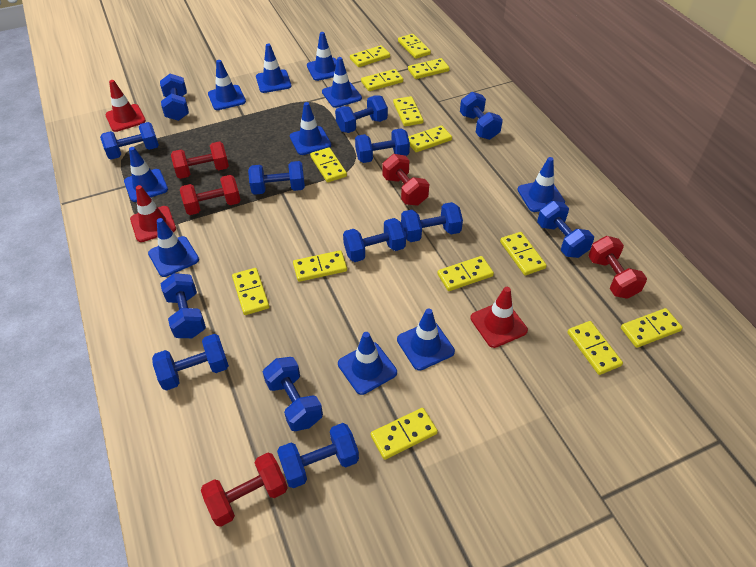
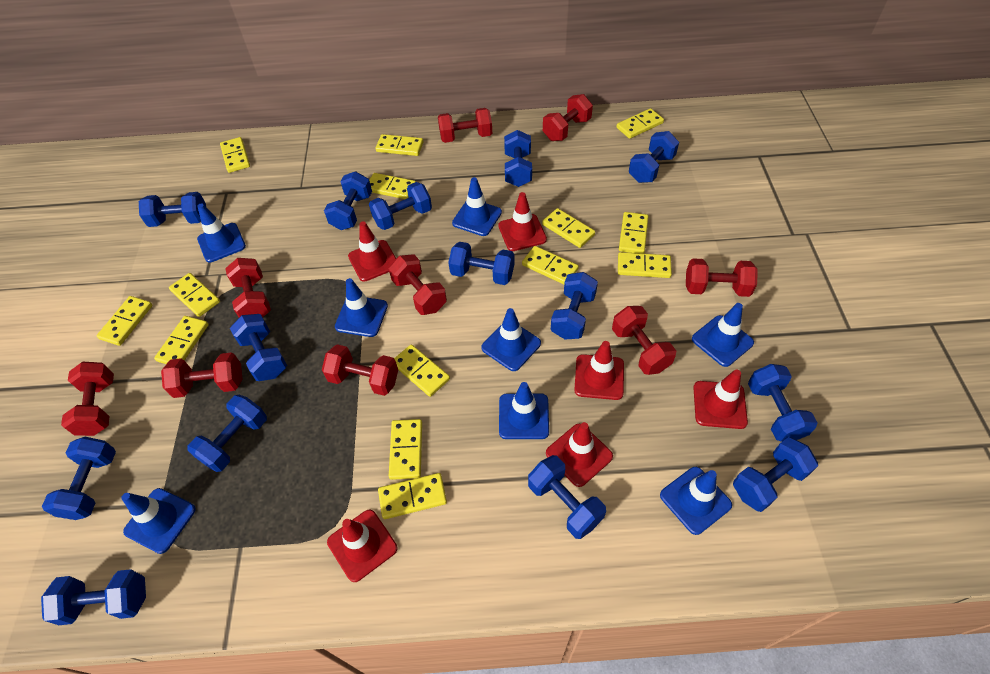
blue dumbbell: 13 -> 14
blue traffic cone: 10 -> 8
red dumbbell: 5 -> 9
red traffic cone: 3 -> 6

